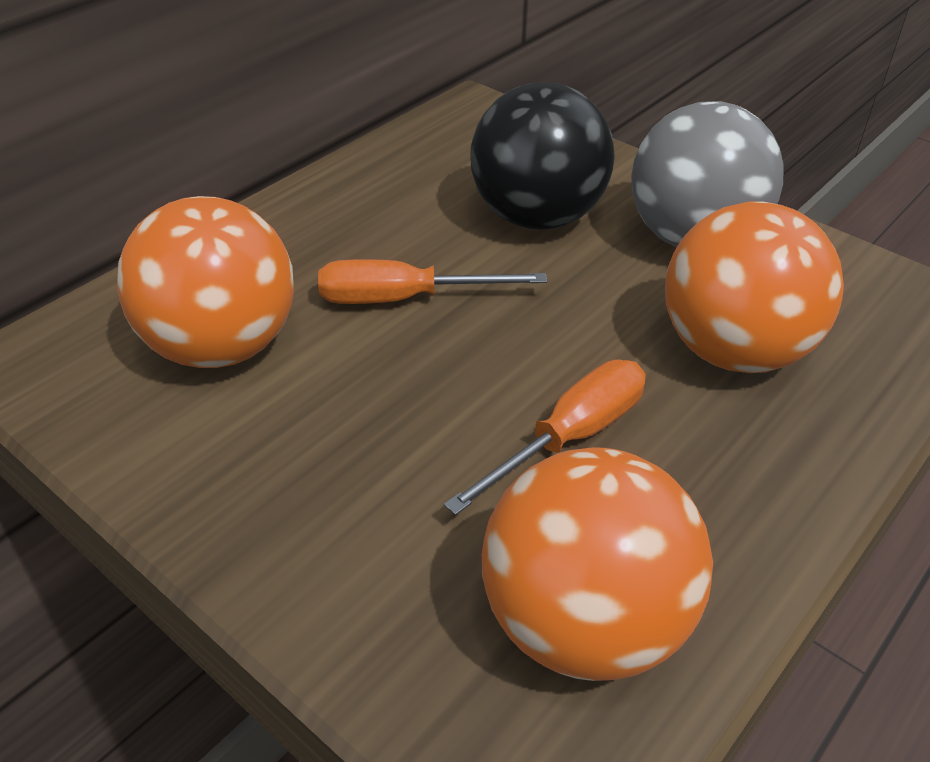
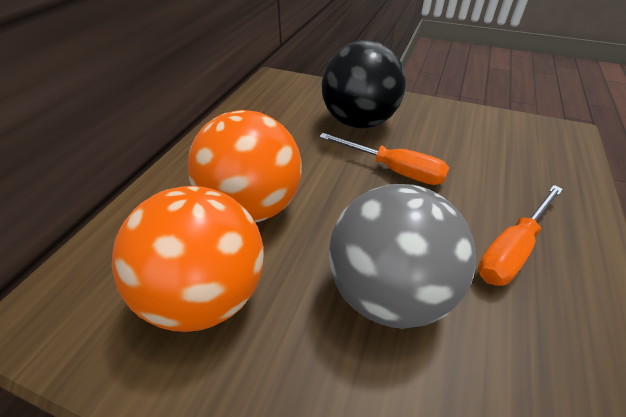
orange ball: 3 -> 2

